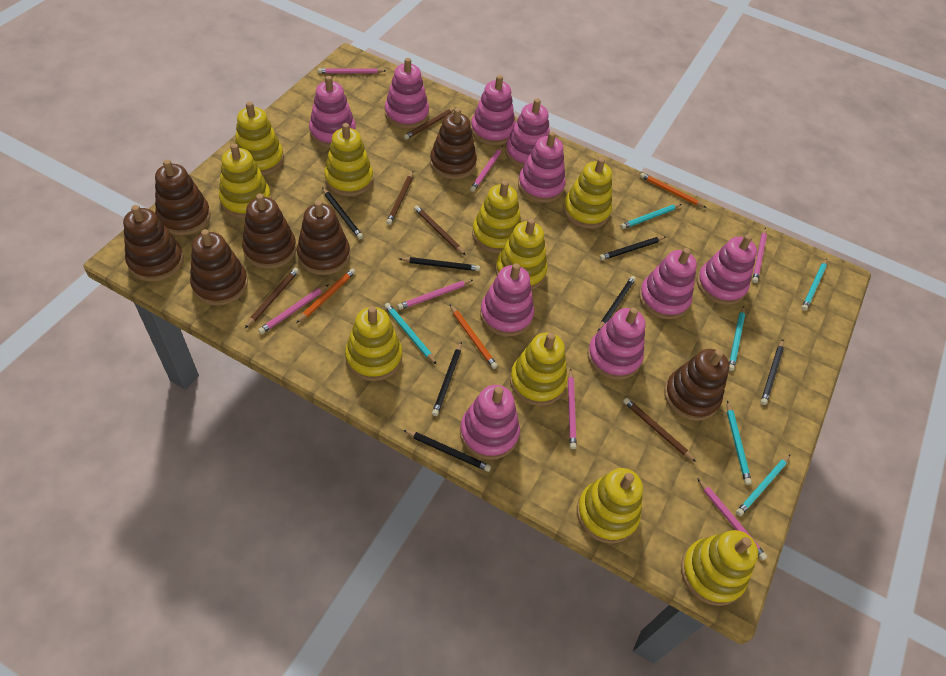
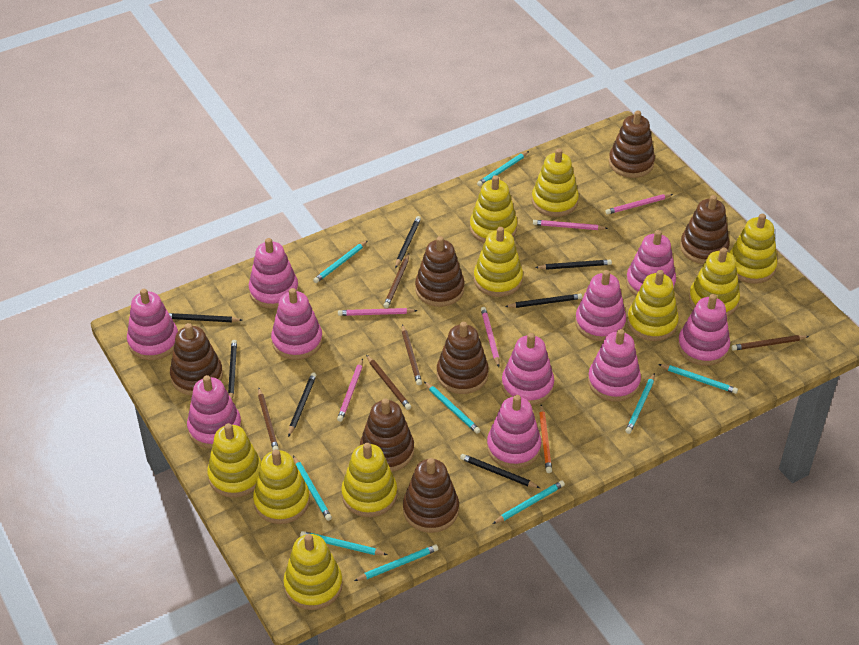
orange pencil: 3 -> 1
pink pencil: 7 -> 5
turquoise pencil: 6 -> 9

